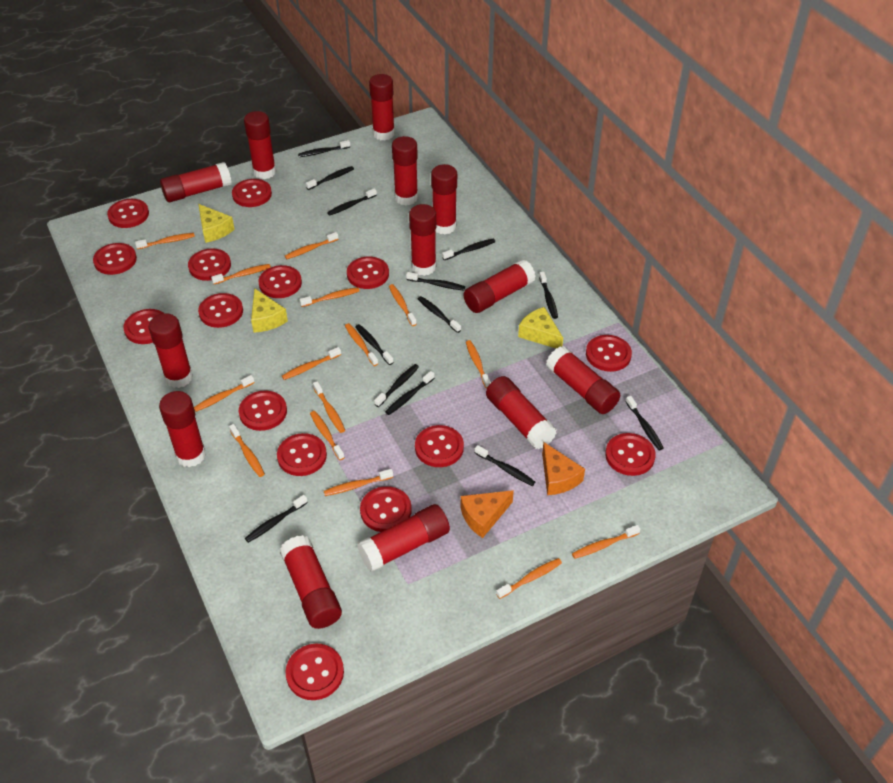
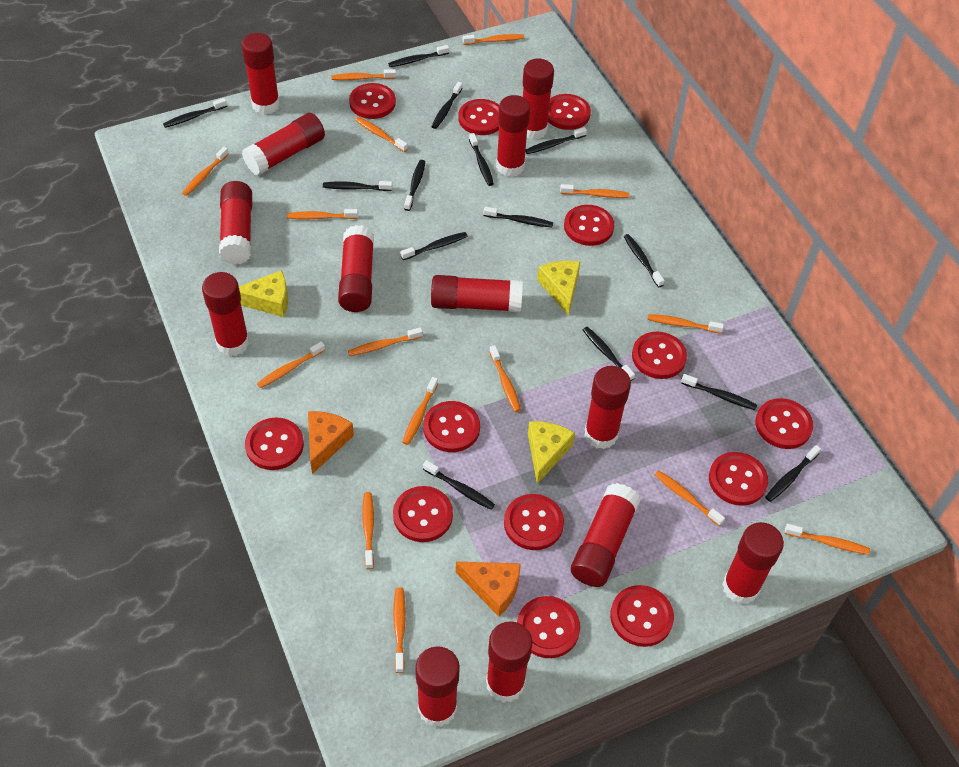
black toothbrush: 13 -> 14
red button: 15 -> 13

